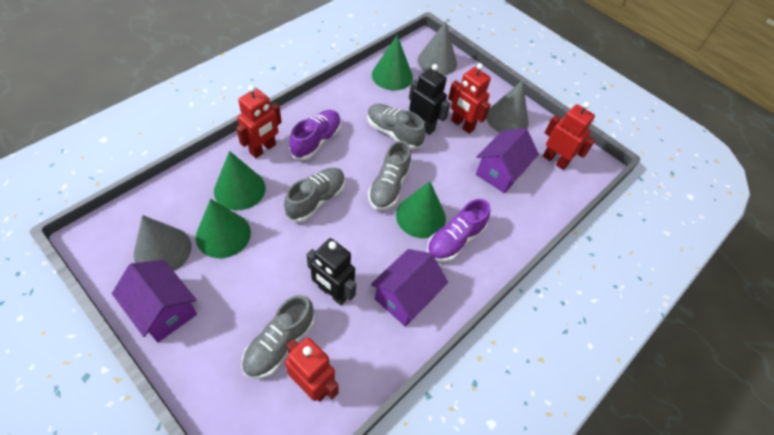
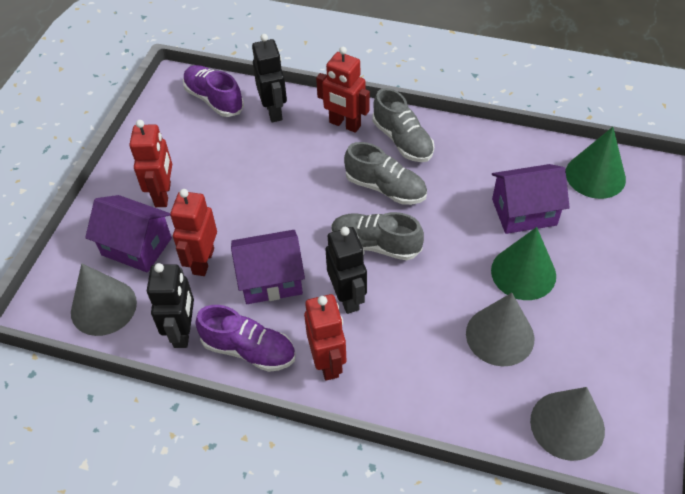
black robot: 2 -> 3
green cone: 4 -> 2
grey shoe: 4 -> 3

